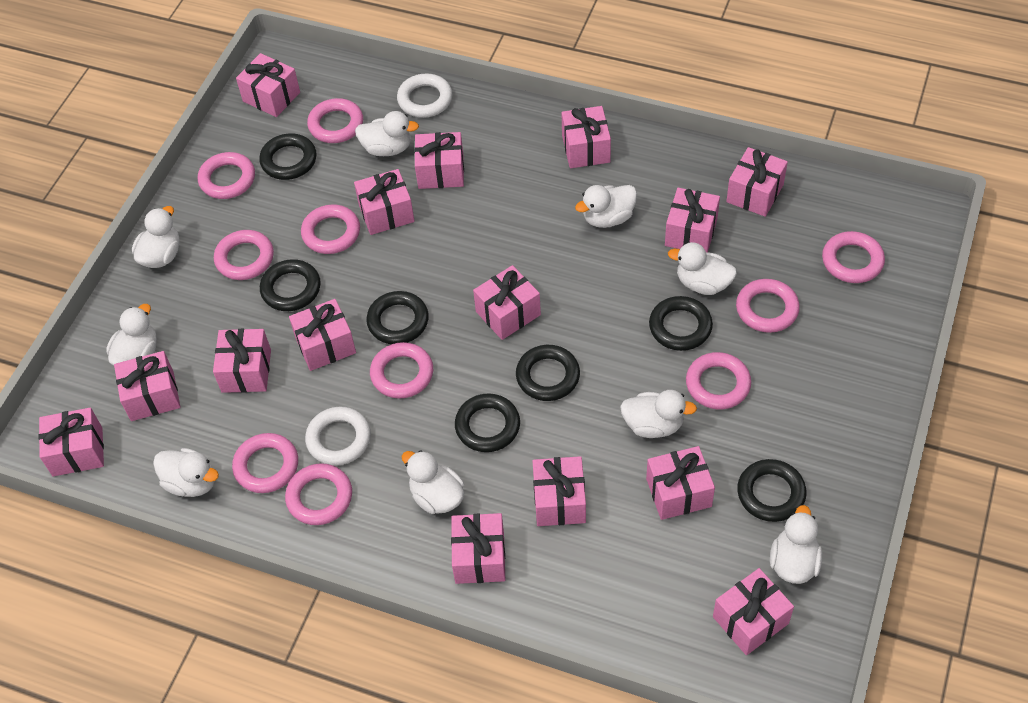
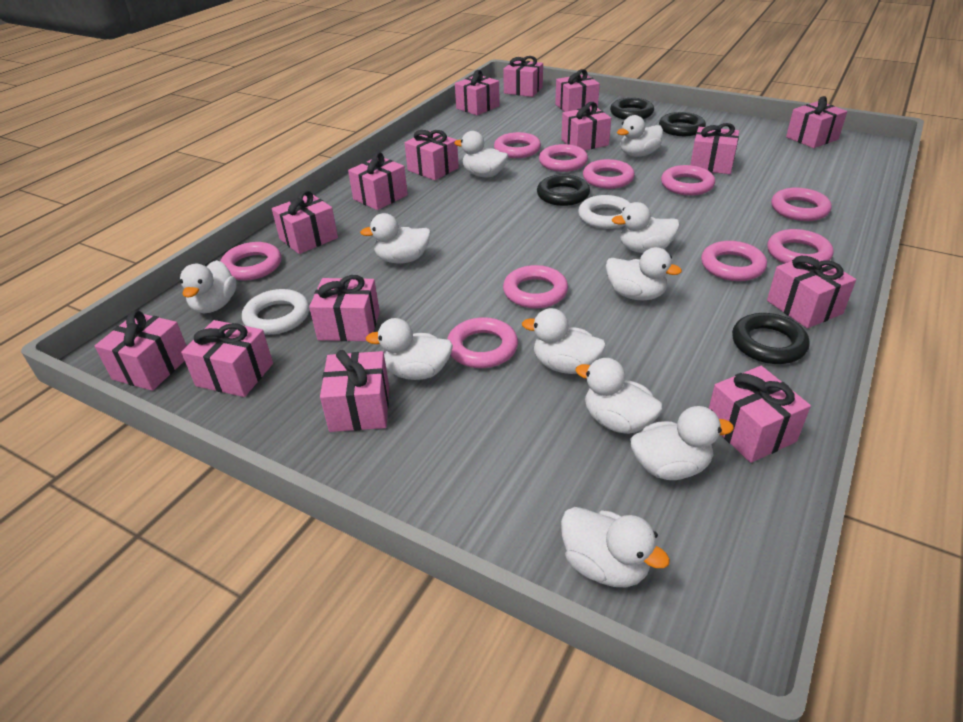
black ring: 7 -> 4
white duck: 9 -> 11

